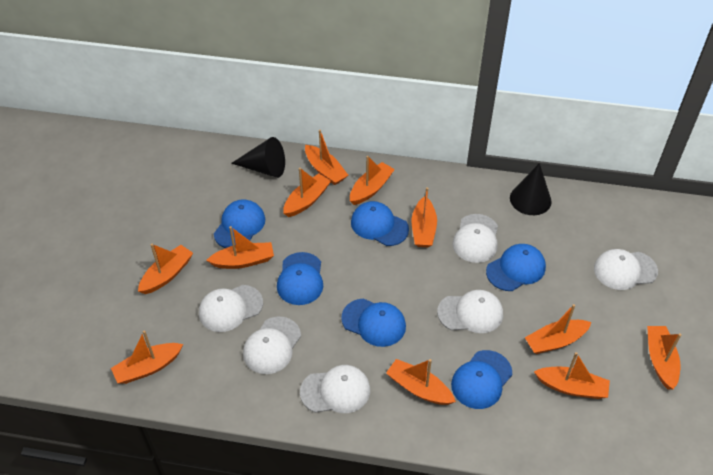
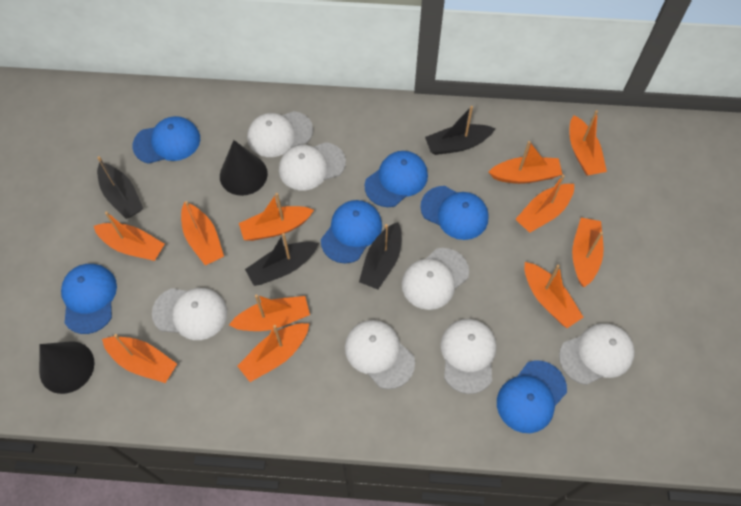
black boat: 0 -> 4
white cap: 6 -> 7

